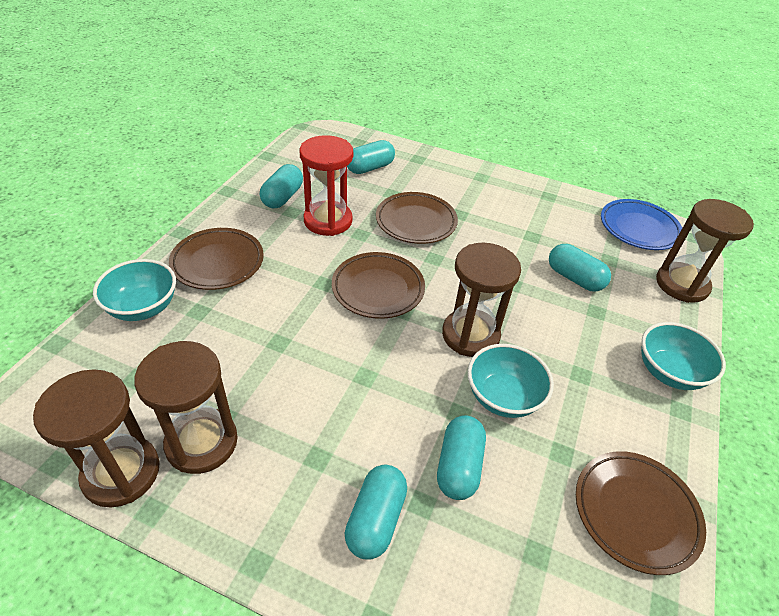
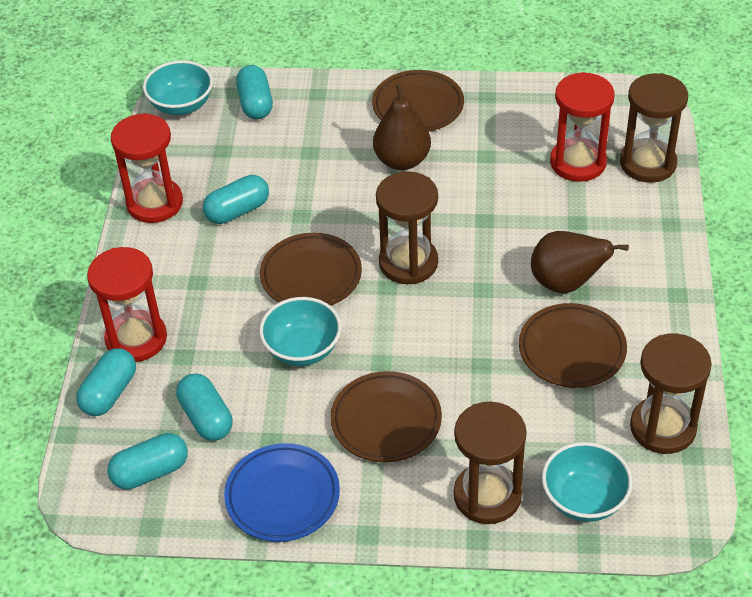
brown pear: 0 -> 2
red hourglass: 1 -> 3

